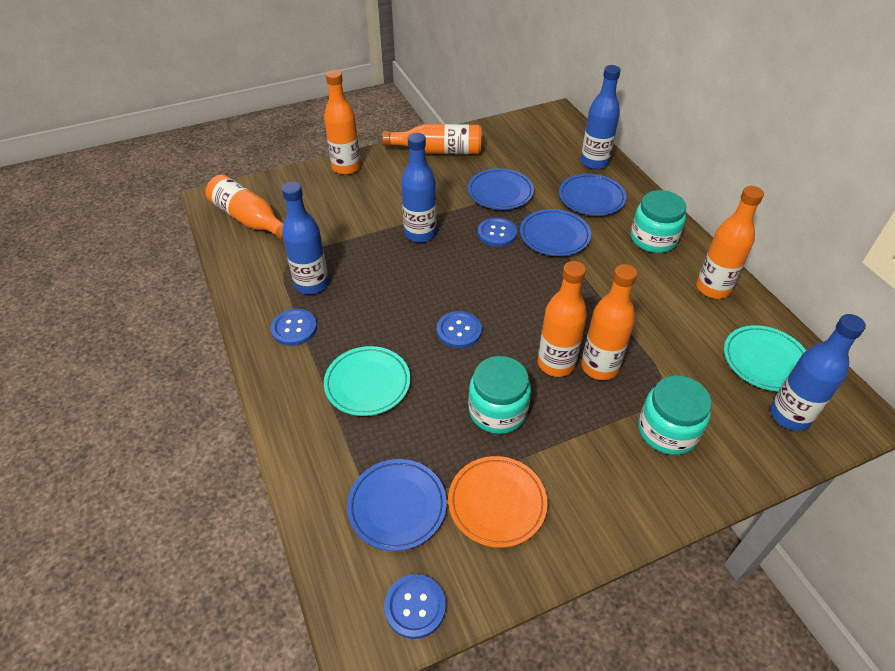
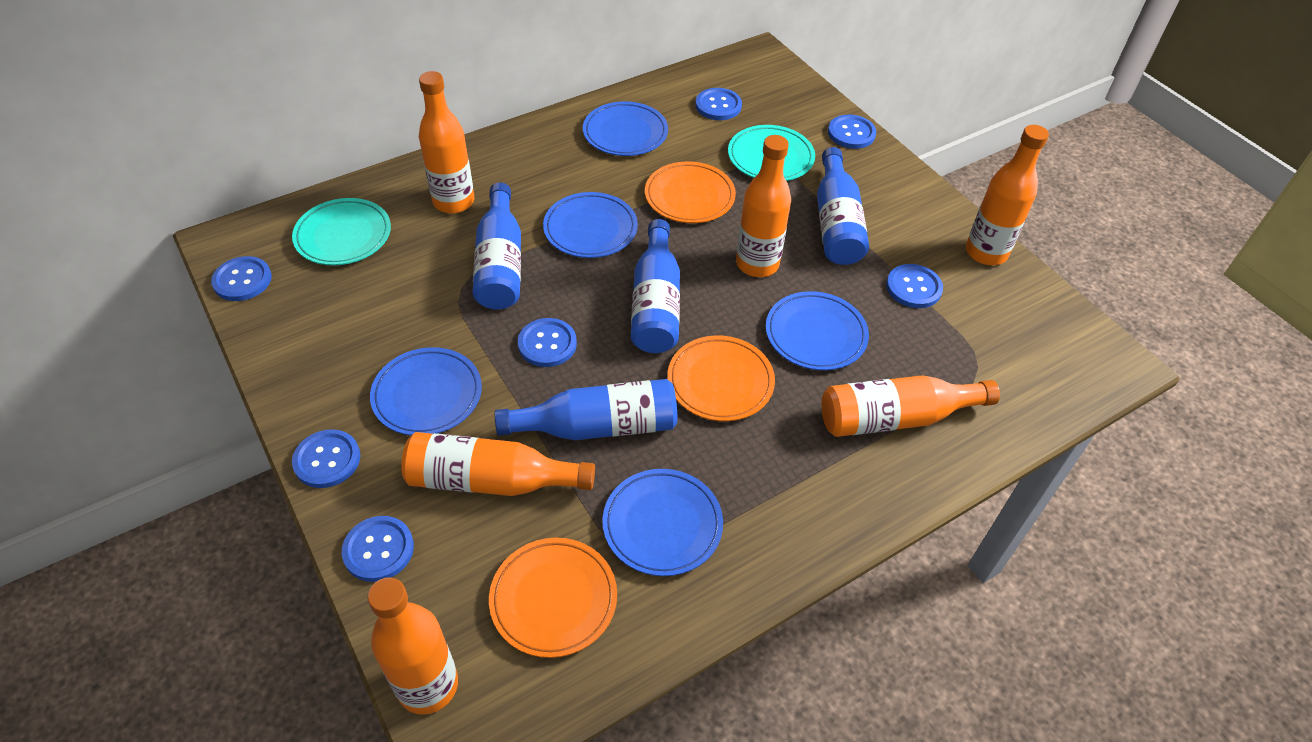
blue button: 4 -> 7
blue plate: 4 -> 5
orange plate: 1 -> 3
turquoise jar: 3 -> 0

